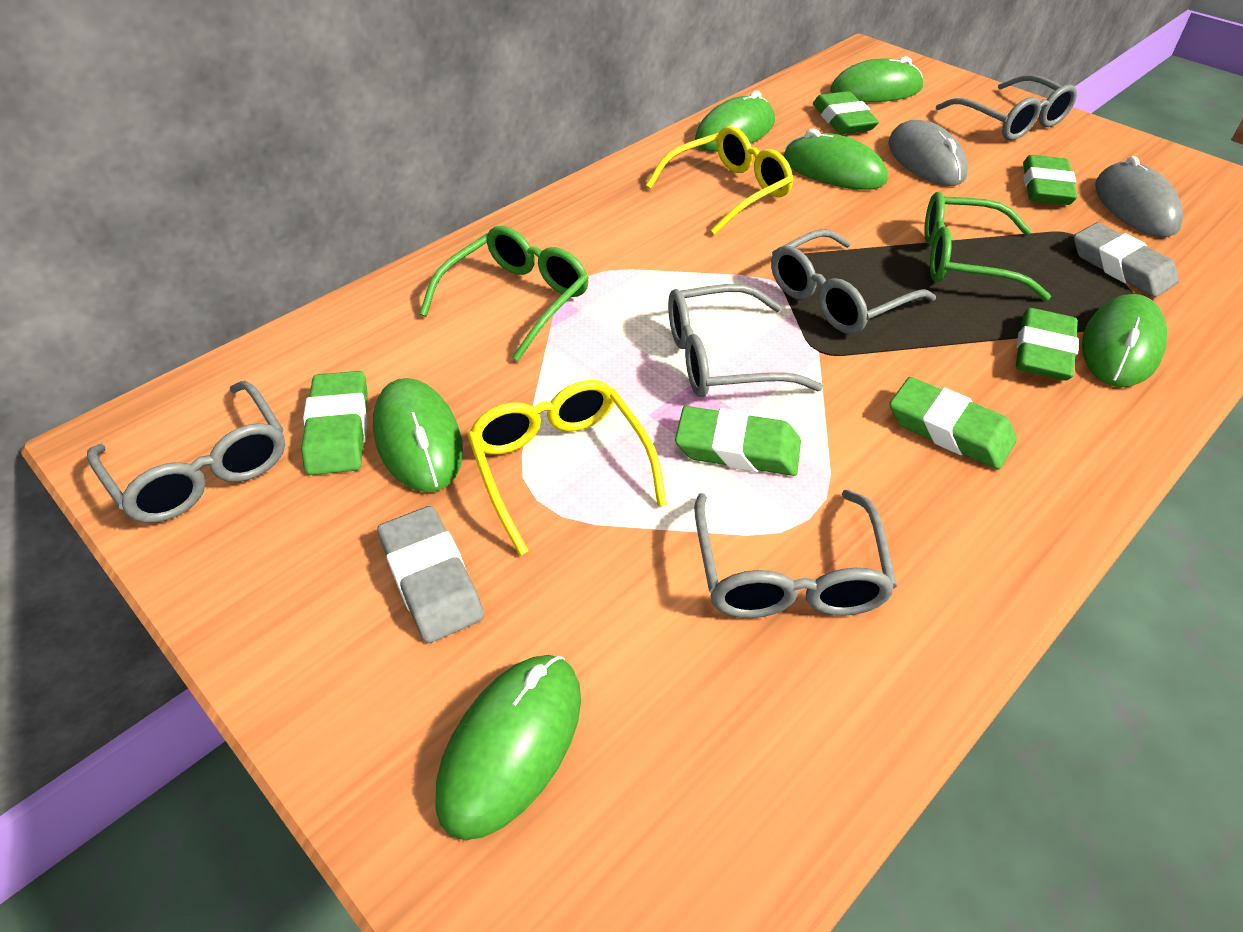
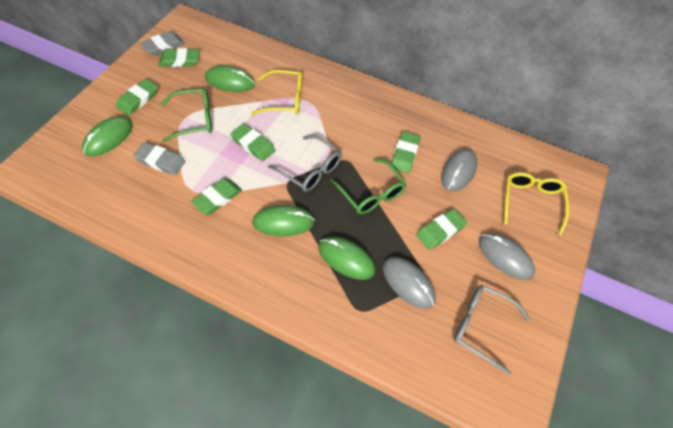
green mouse: 6 -> 4
grey glasses: 5 -> 2
grey mouse: 2 -> 3

